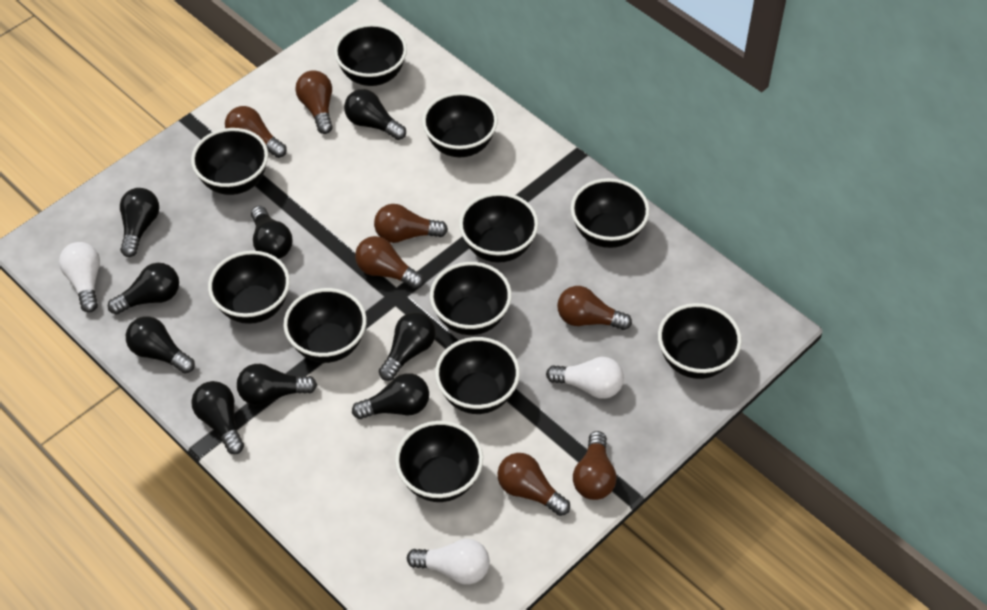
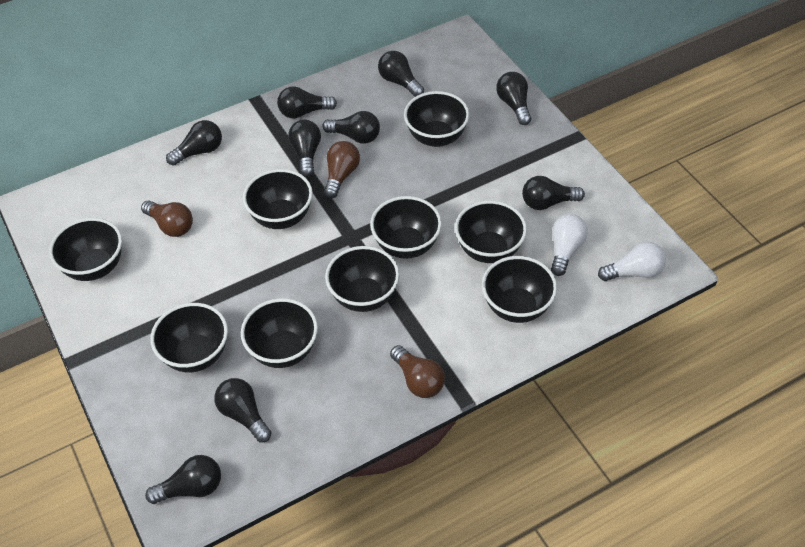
black bowl: 11 -> 9
brown light bulb: 7 -> 3
white light bulb: 3 -> 2

